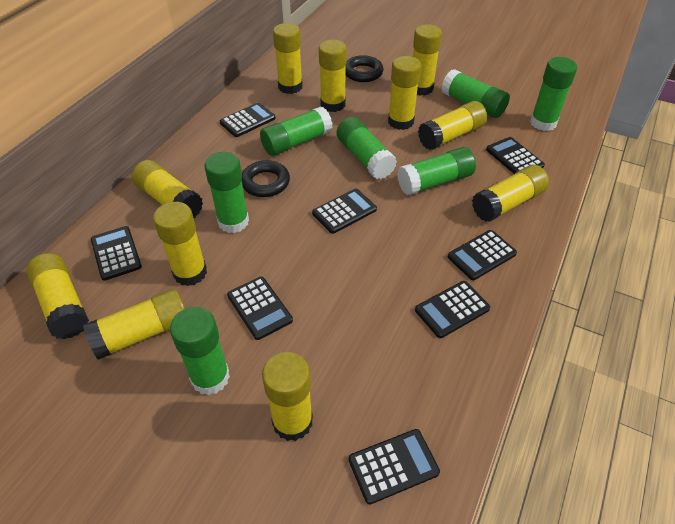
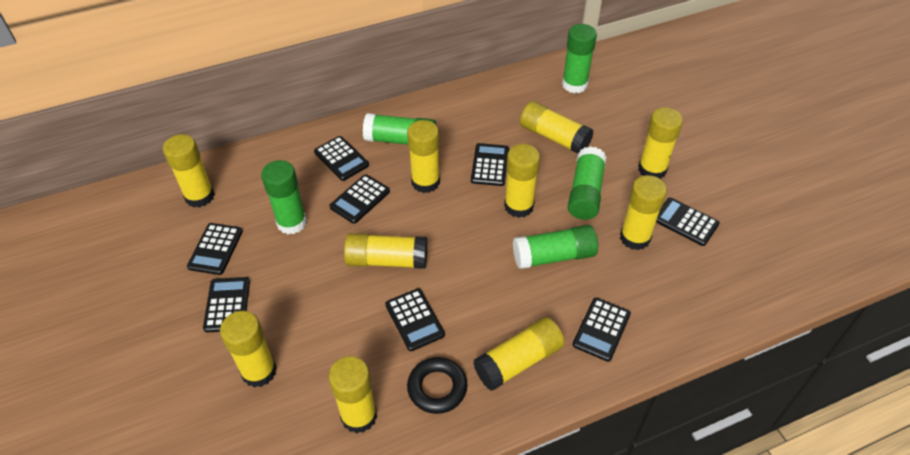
black ring: 2 -> 1
green glue stick: 7 -> 5
yellow glue stick: 11 -> 10

